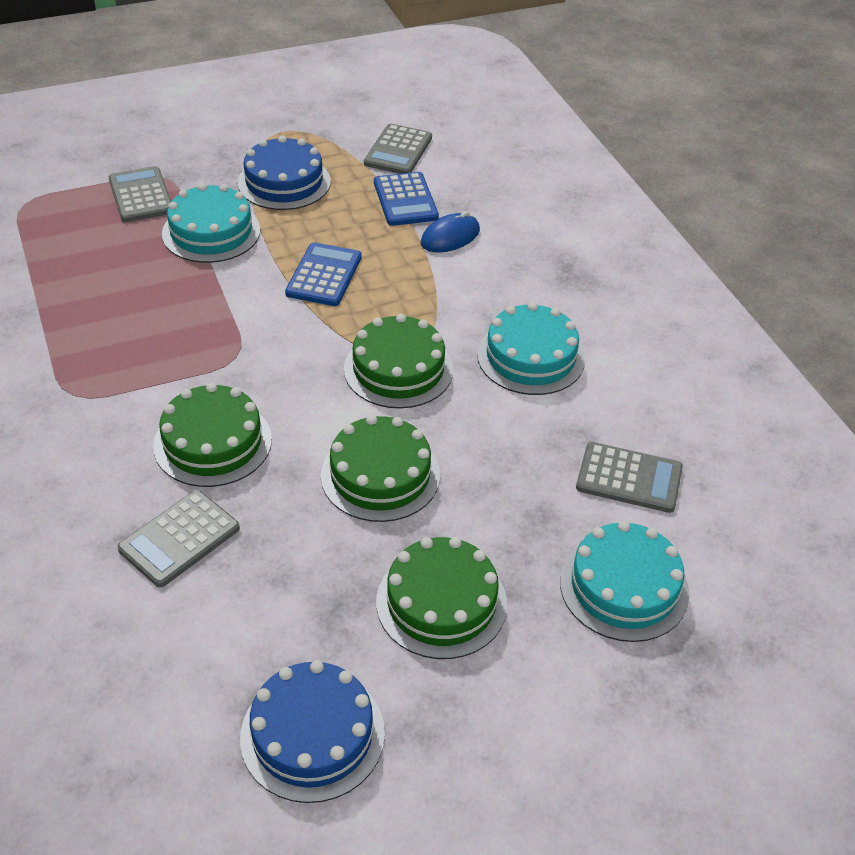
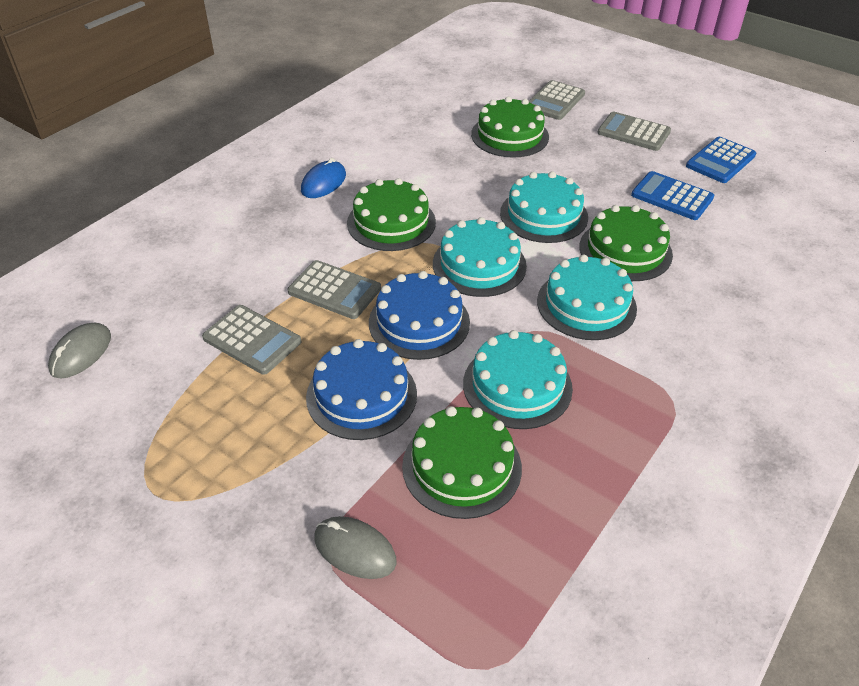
grey mouse: 0 -> 2
turquoise cake: 3 -> 4

